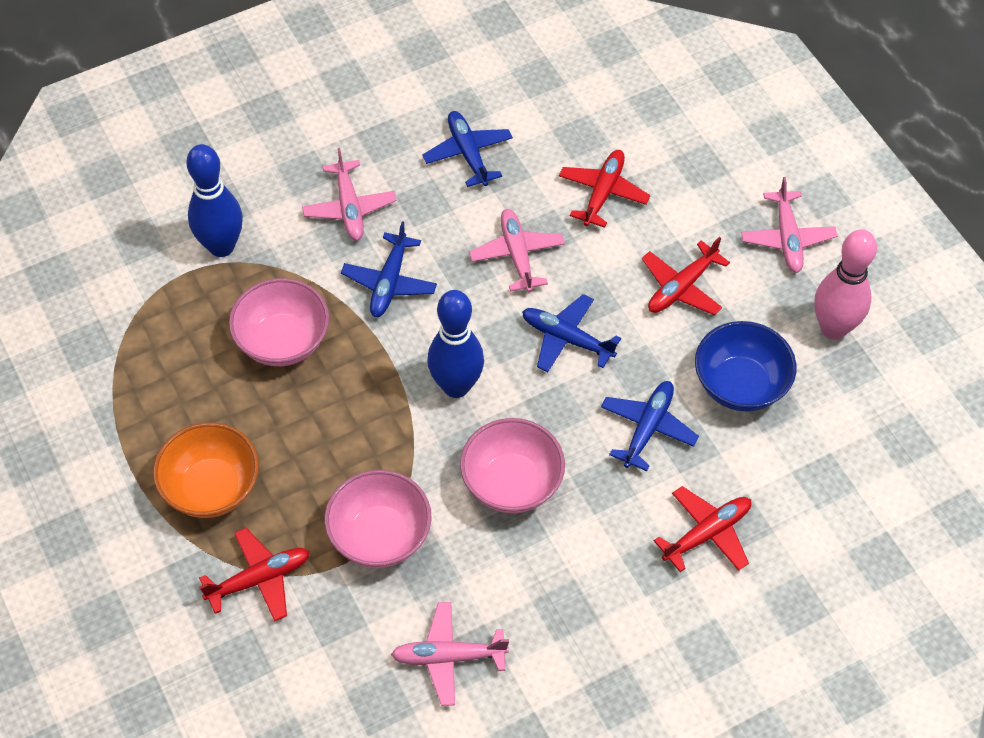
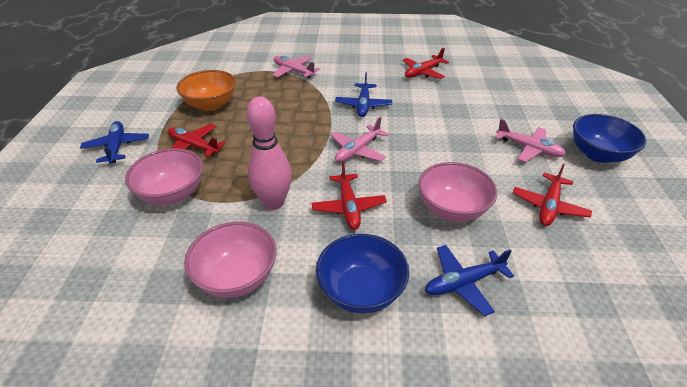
blue bowl: 1 -> 2
blue bowling pin: 2 -> 0
blue plane: 4 -> 3
pink plane: 4 -> 3

